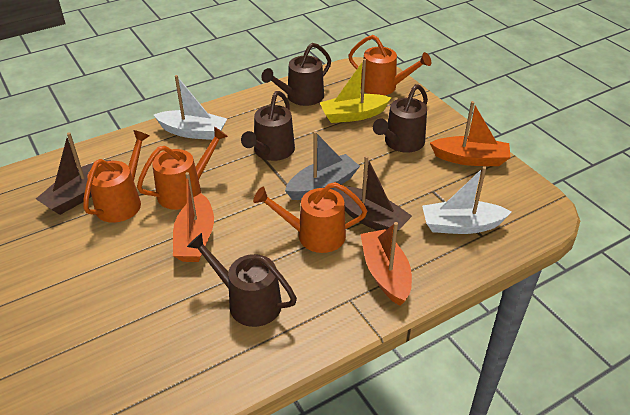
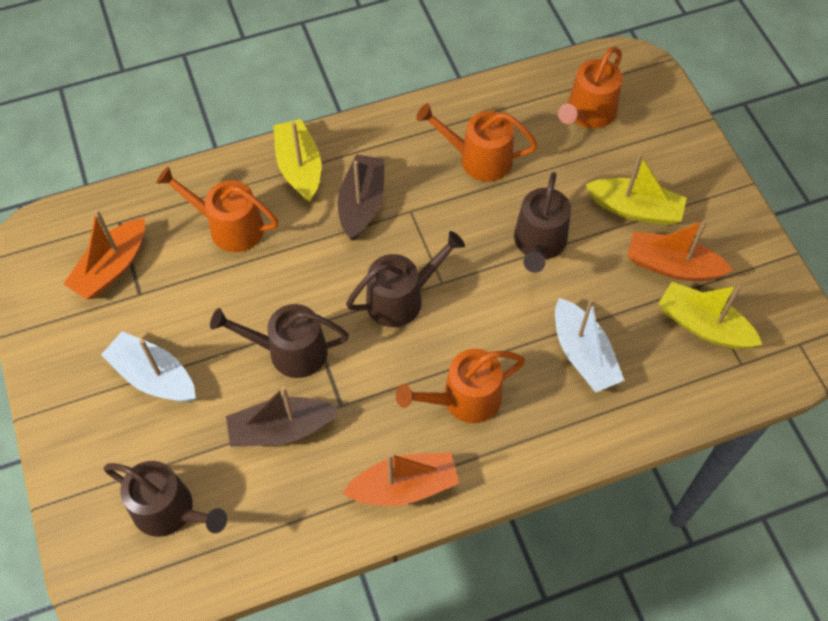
grey boat: 1 -> 0
yellow boat: 1 -> 3

